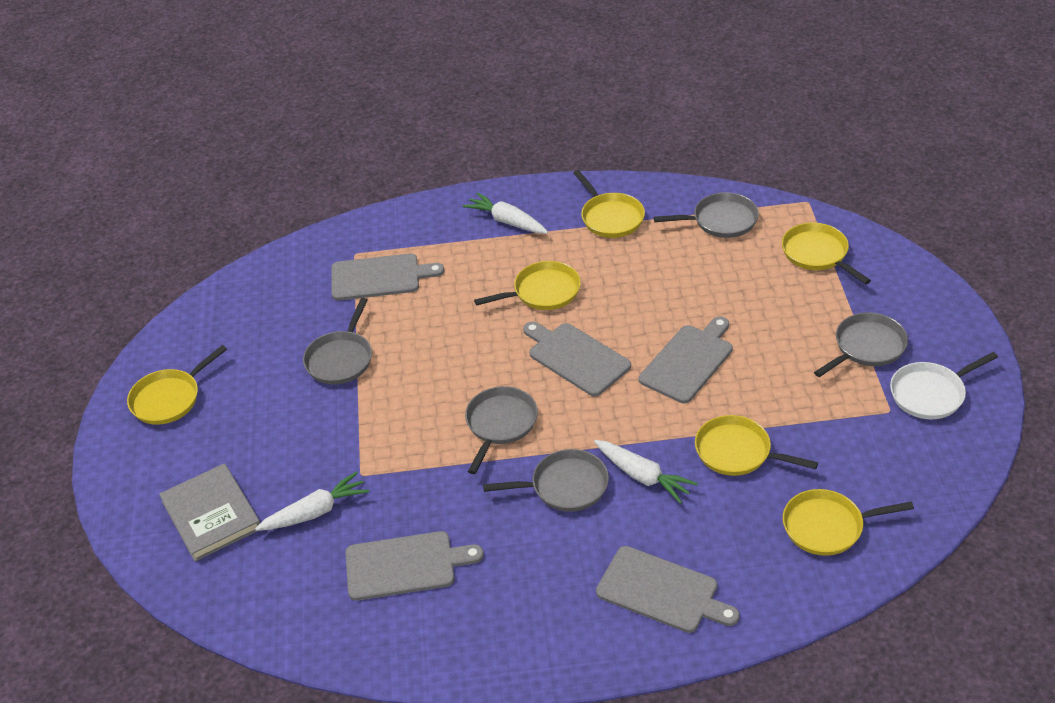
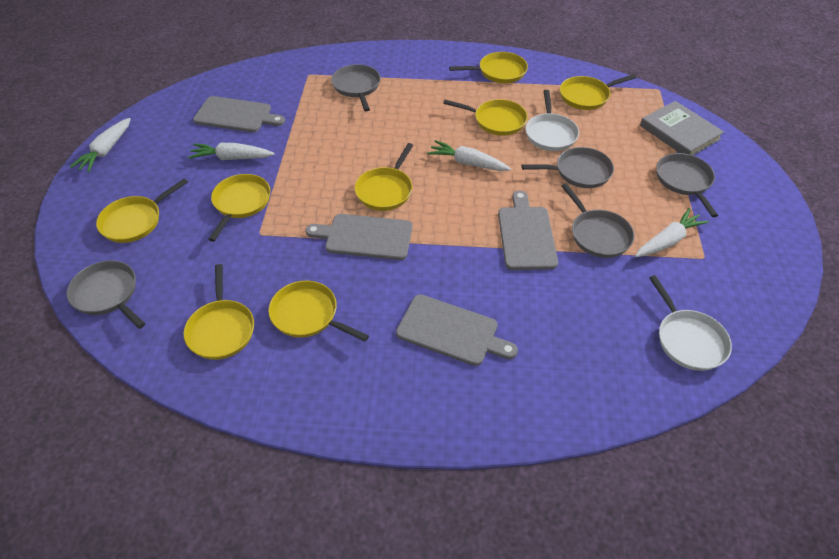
grey cutting board: 5 -> 4
white carrot: 3 -> 4
white pan: 1 -> 2
yellow pan: 6 -> 8

